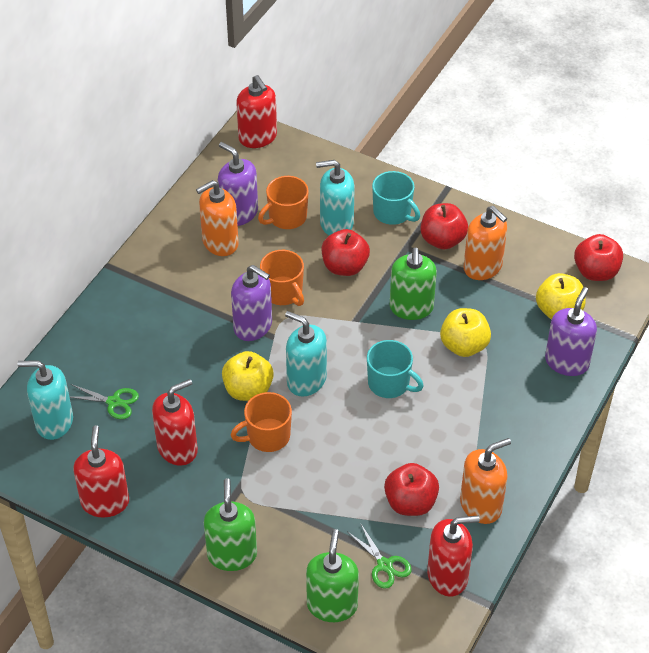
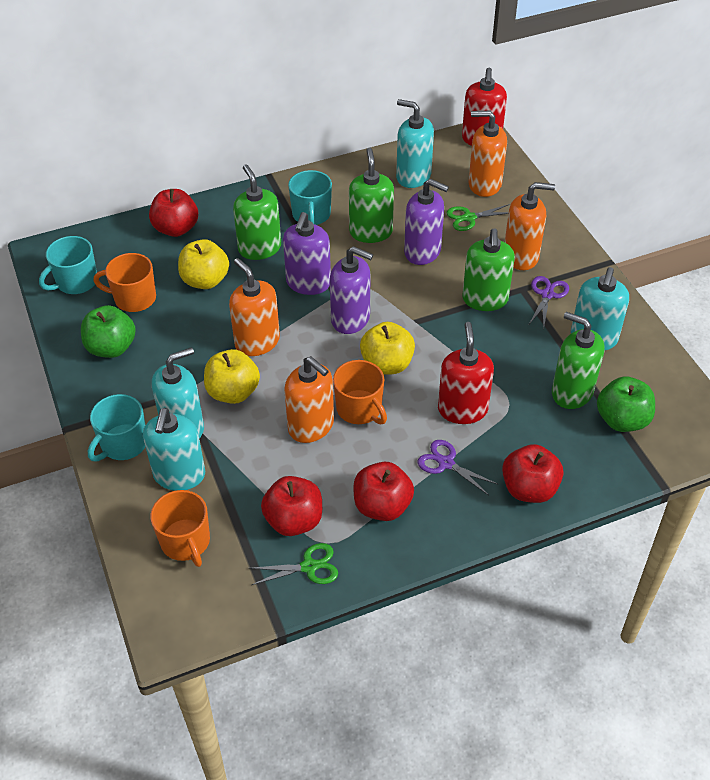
green apple: 0 -> 2
green soap dispenser: 3 -> 4
orange soap dispenser: 3 -> 4
purple scissors: 0 -> 2
red soap dispenser: 4 -> 2
turquoise mug: 2 -> 3
turquoise soap dispenser: 3 -> 4

